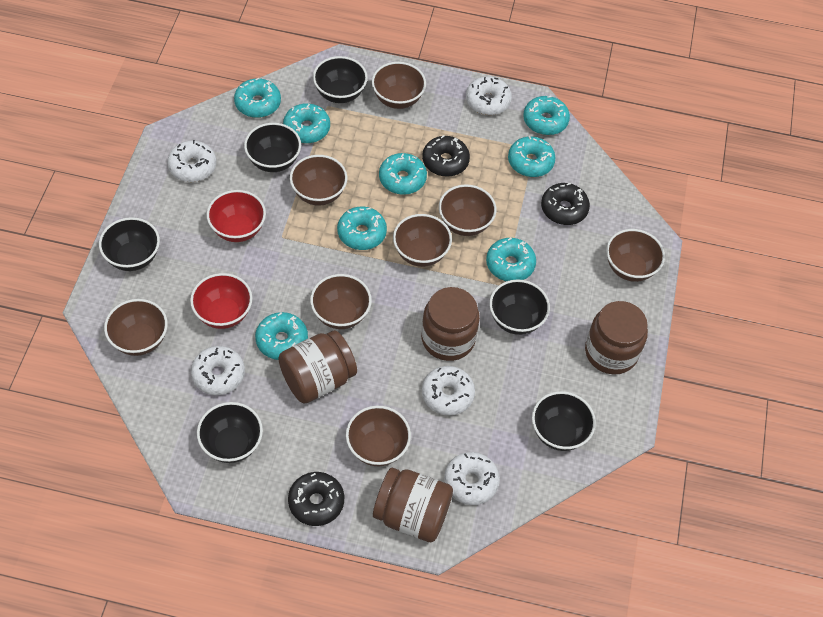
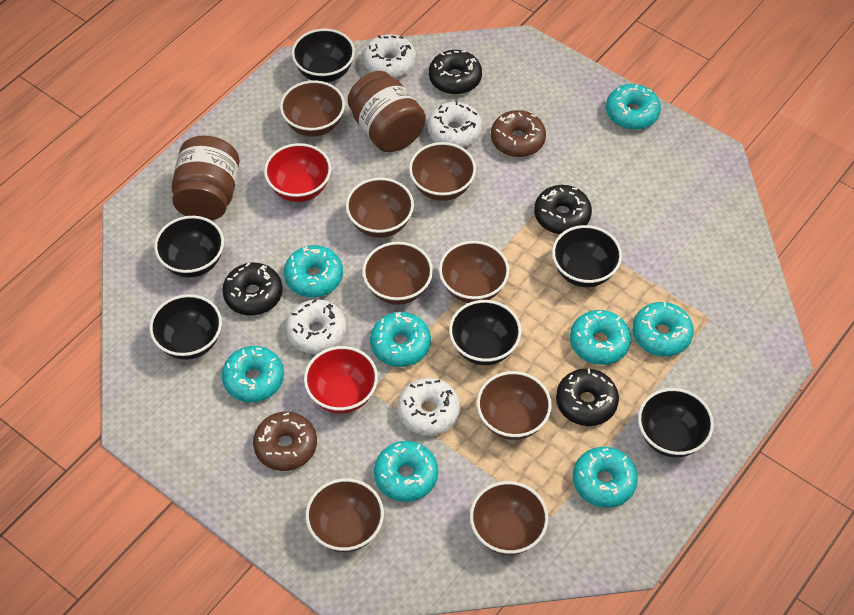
black donut: 3 -> 4
brown donut: 0 -> 2
brown jar: 4 -> 2
white donut: 5 -> 4

